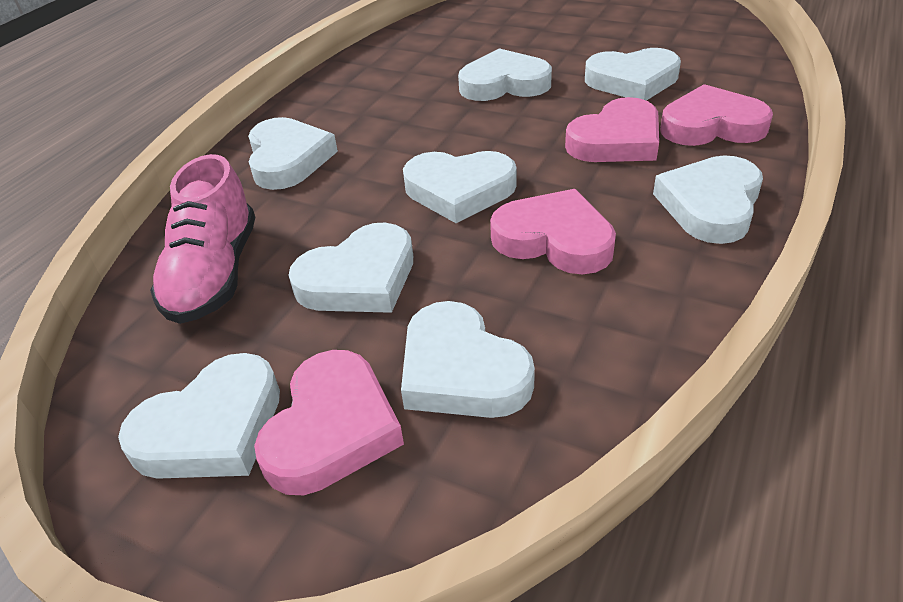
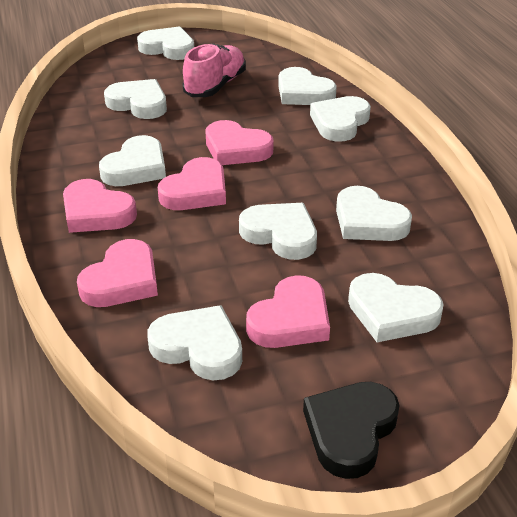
black heart: 0 -> 1
pink heart: 4 -> 5
white heart: 8 -> 9

